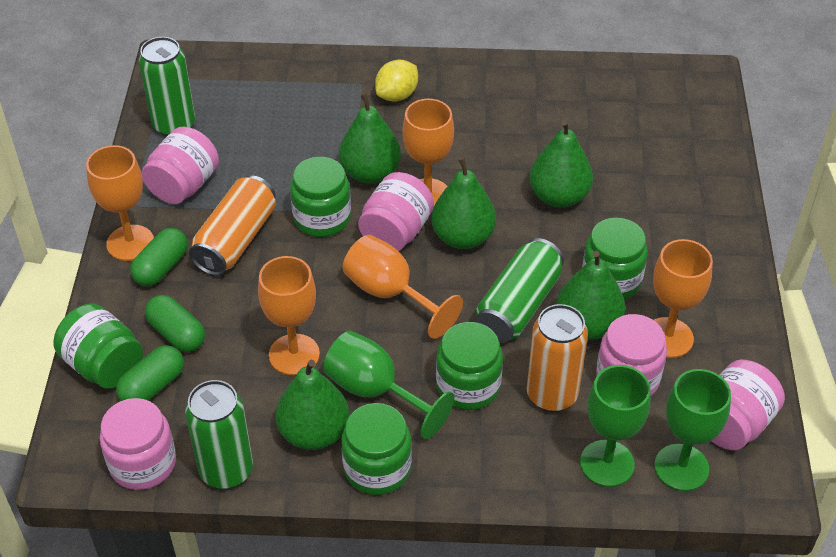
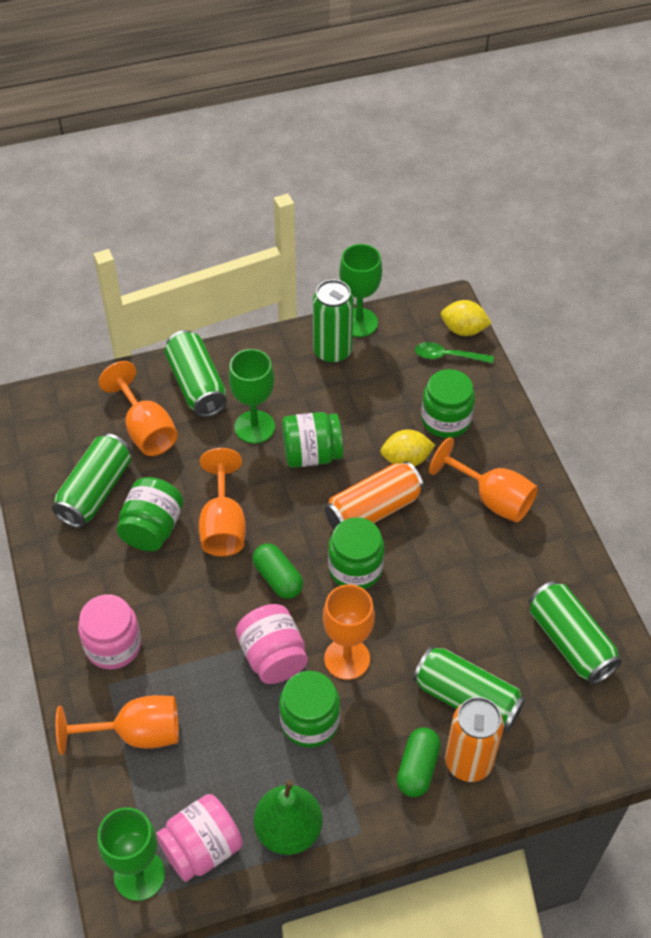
green can: 3 -> 5
green capsule: 3 -> 2
green pear: 5 -> 1
green spoon: 0 -> 1
pink jar: 5 -> 3
yellow lemon: 1 -> 2

